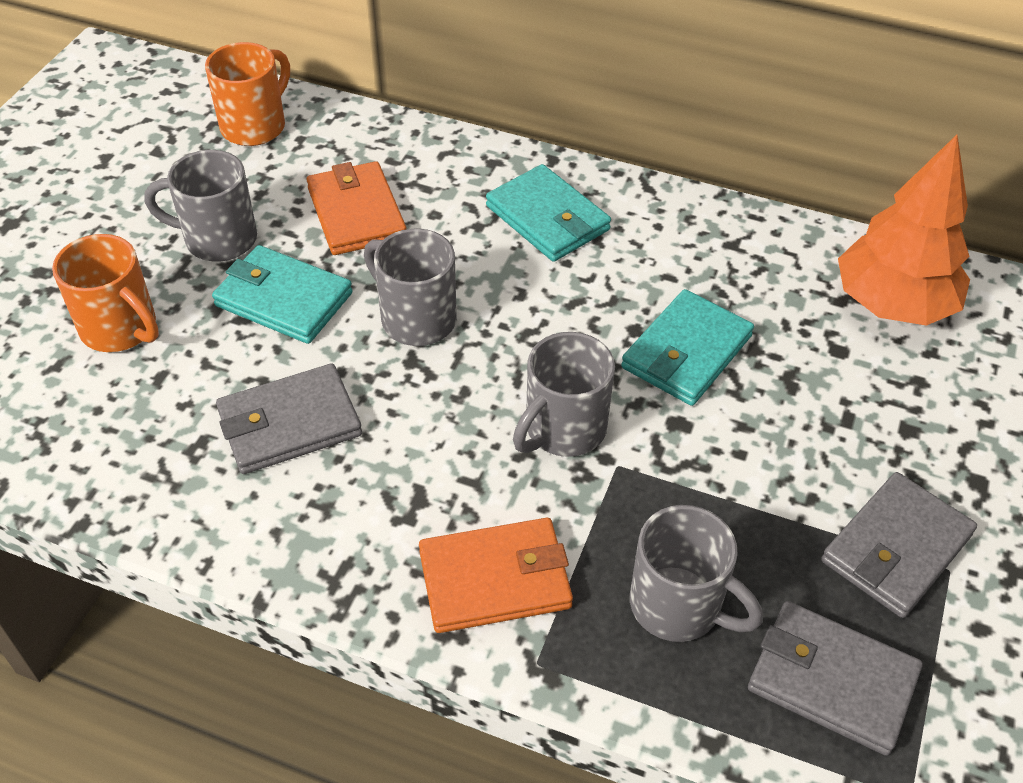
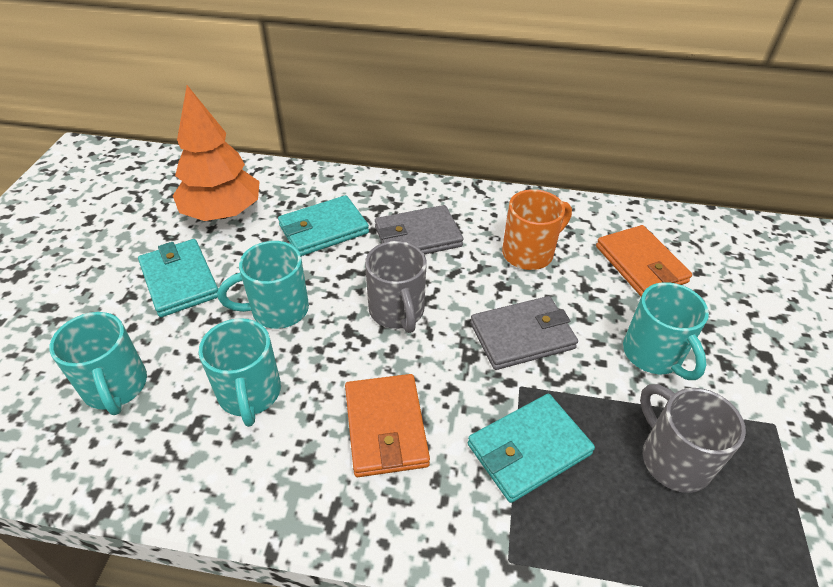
grey mug: 4 -> 2
grey wallet: 3 -> 2
orange mug: 2 -> 1
turquoise mug: 0 -> 4

